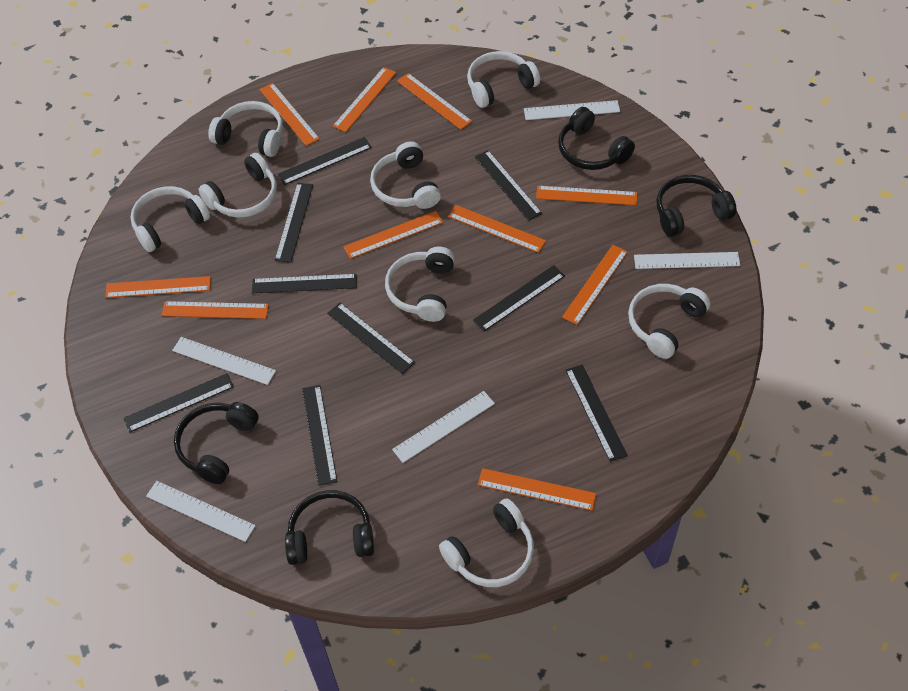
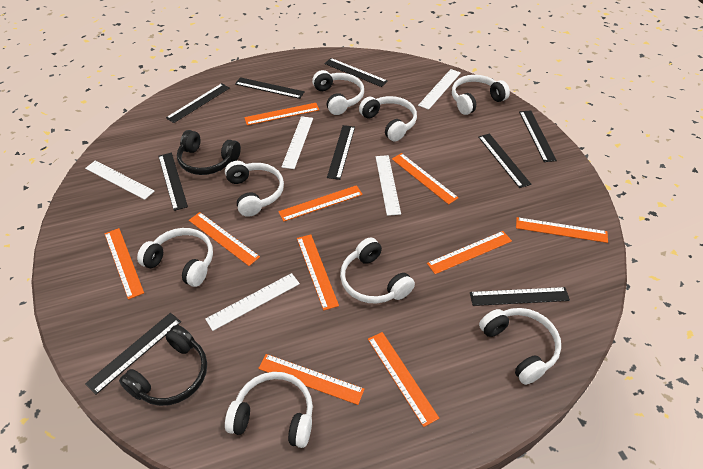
black headphones: 4 -> 2

